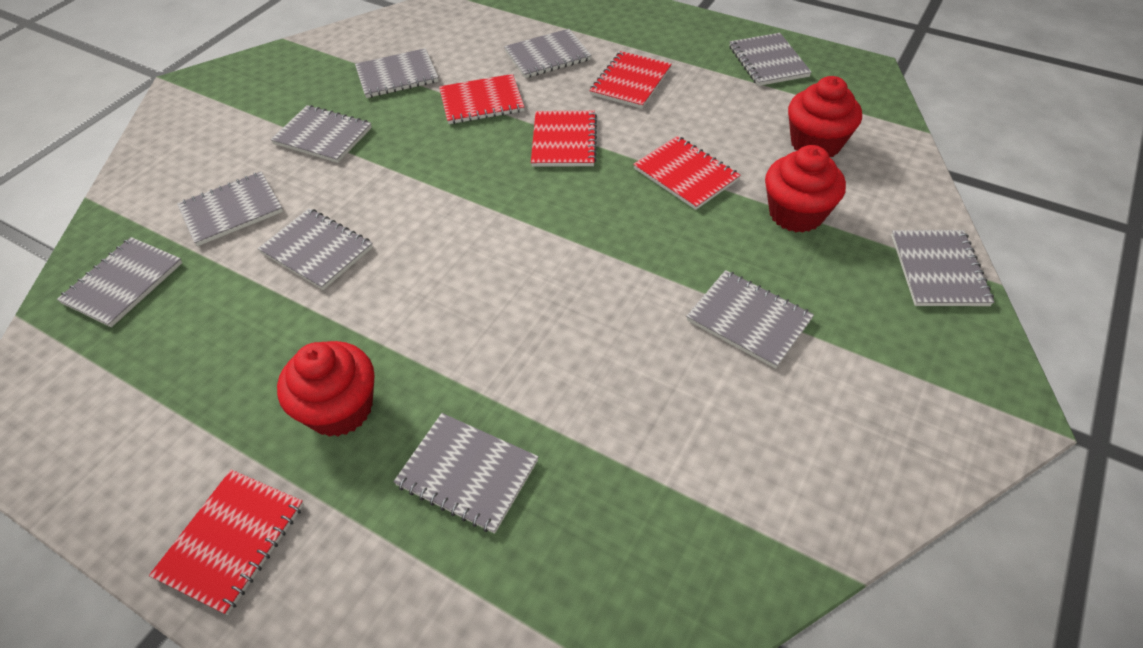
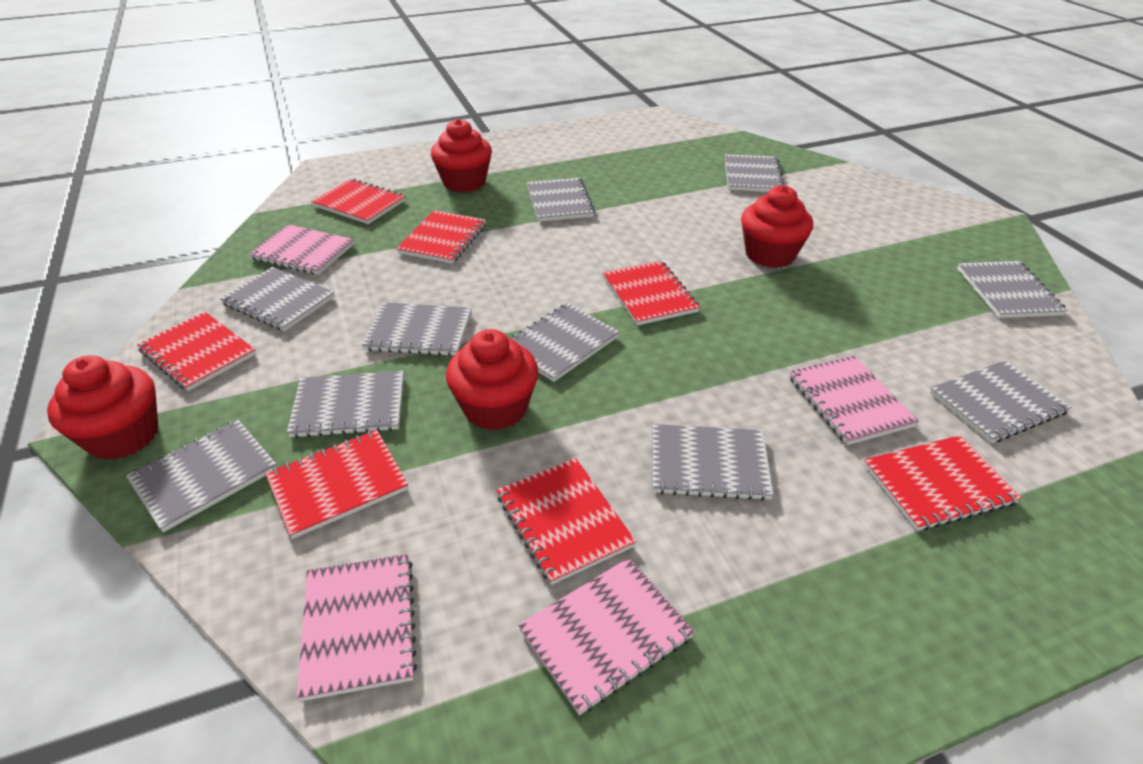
pink notebook: 0 -> 4
red cupcake: 3 -> 4
red notebook: 5 -> 7

